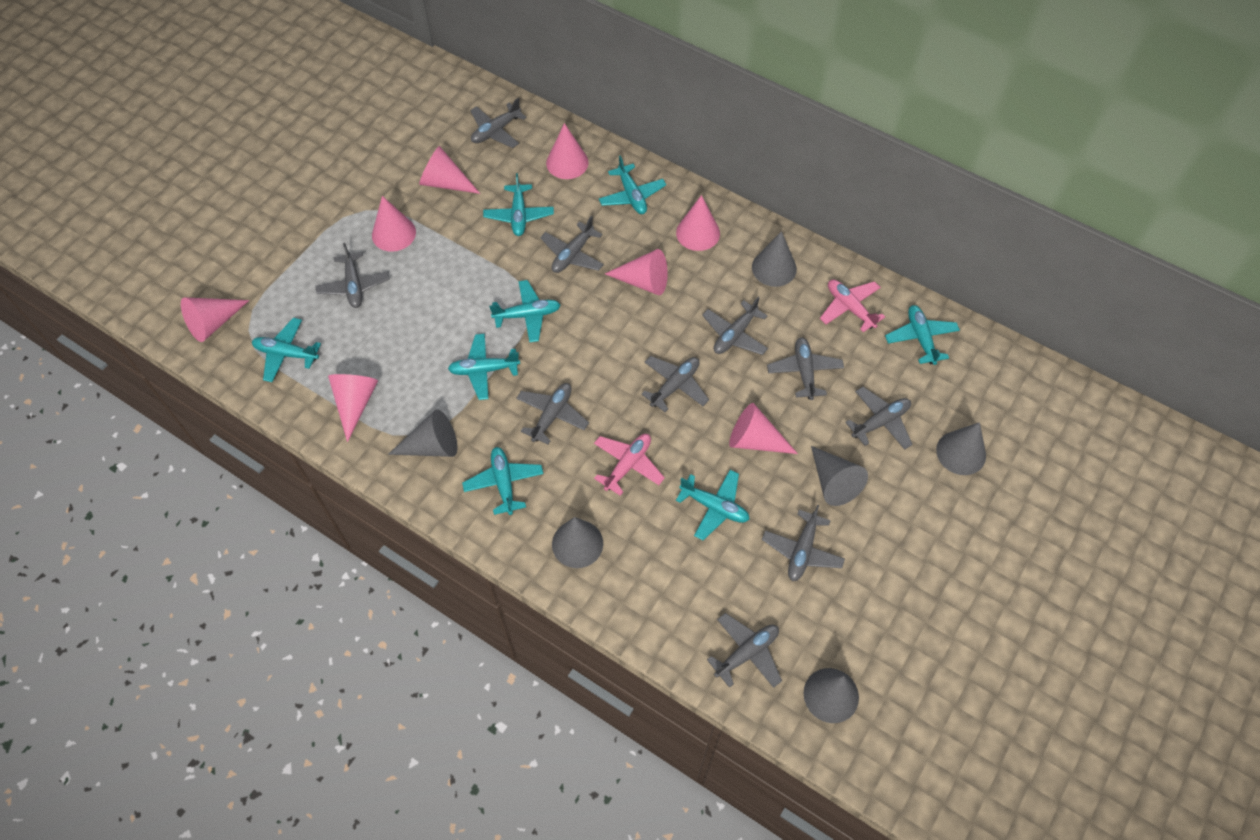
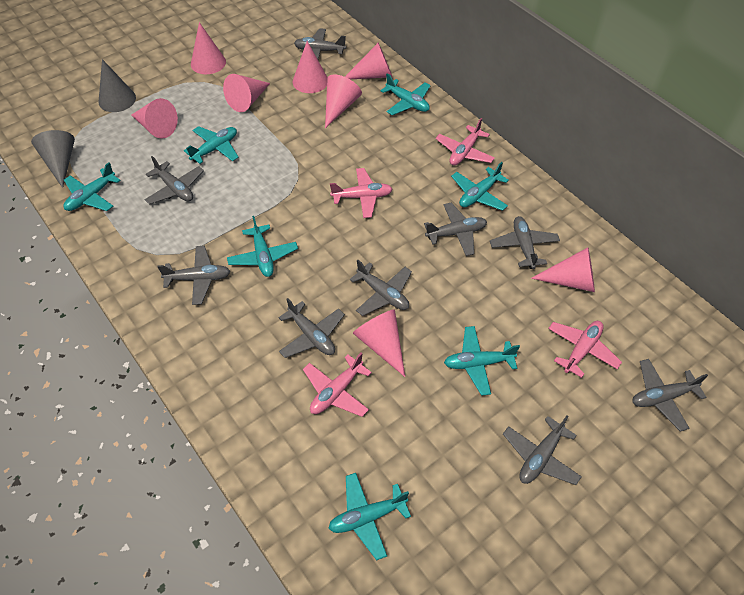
grey cone: 6 -> 2
grey plane: 10 -> 9
pink plane: 2 -> 4
turquoise plane: 8 -> 7

